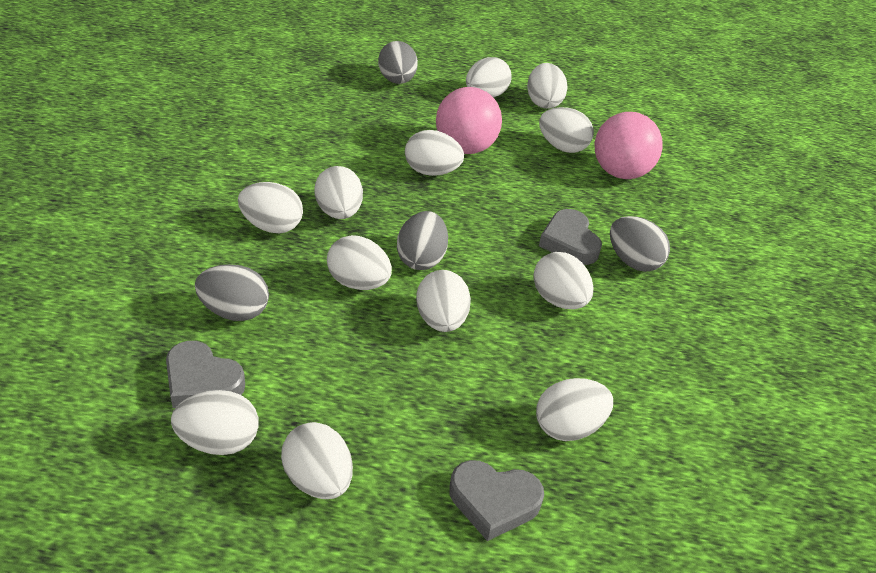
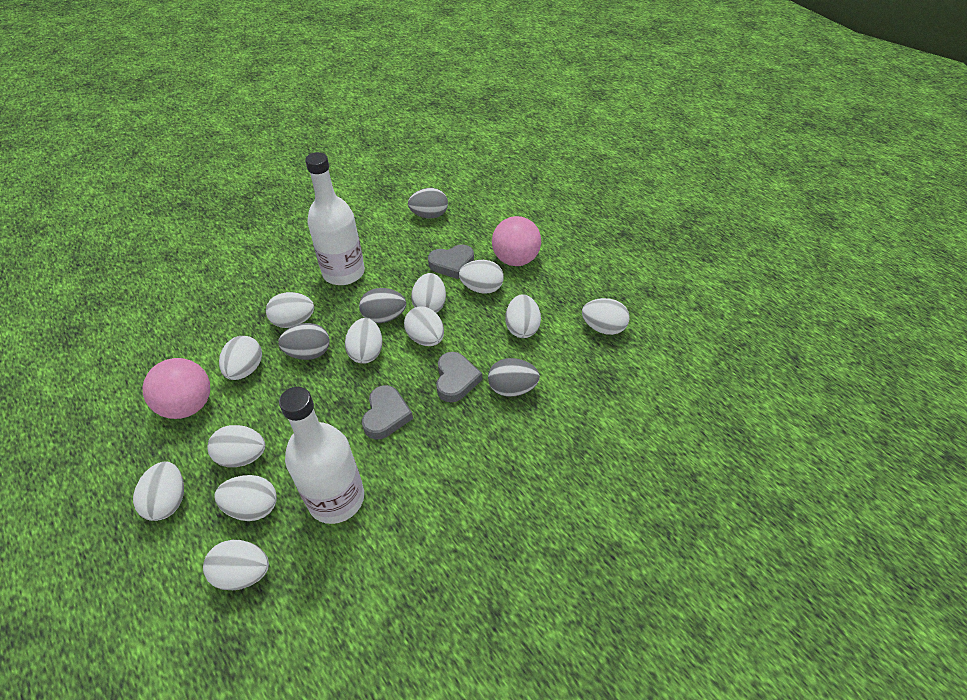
white bottle: 0 -> 2

